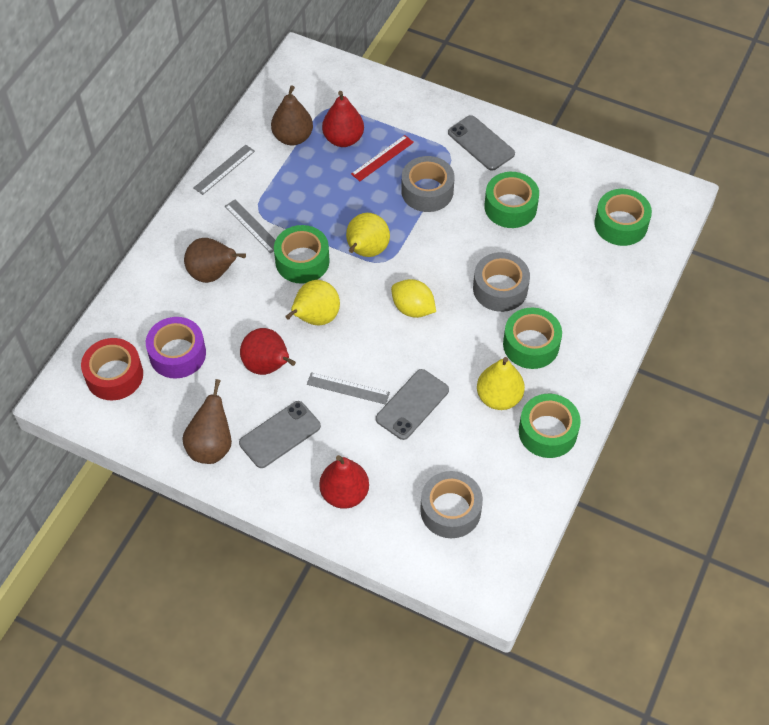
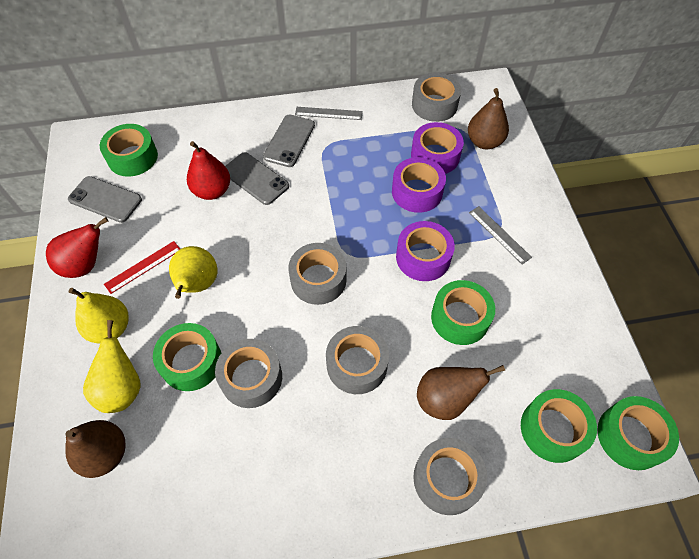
grey ruler: 3 -> 2
grey tape: 3 -> 5
purple tape: 1 -> 3
red pear: 3 -> 2
red tape: 1 -> 0
yellow lemon: 1 -> 0

